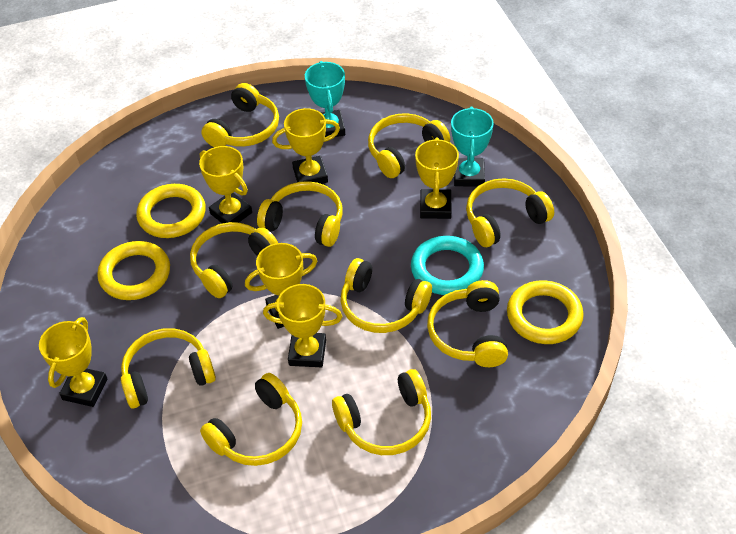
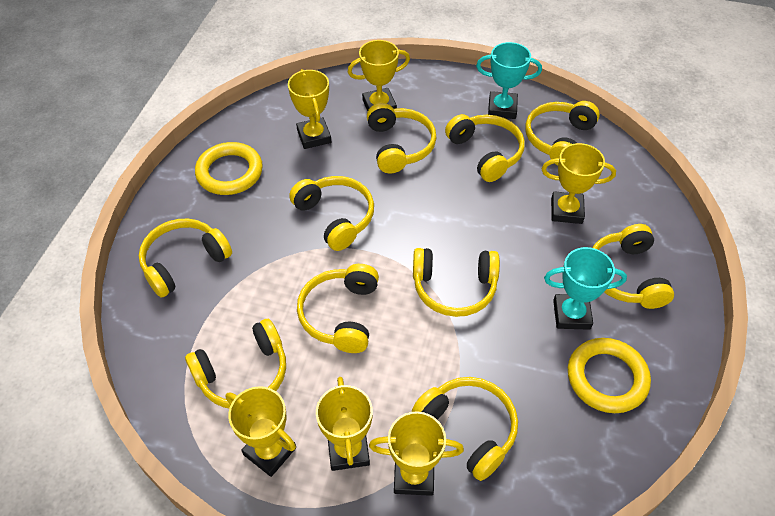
turquoise ring: 1 -> 0
yellow ring: 3 -> 2

